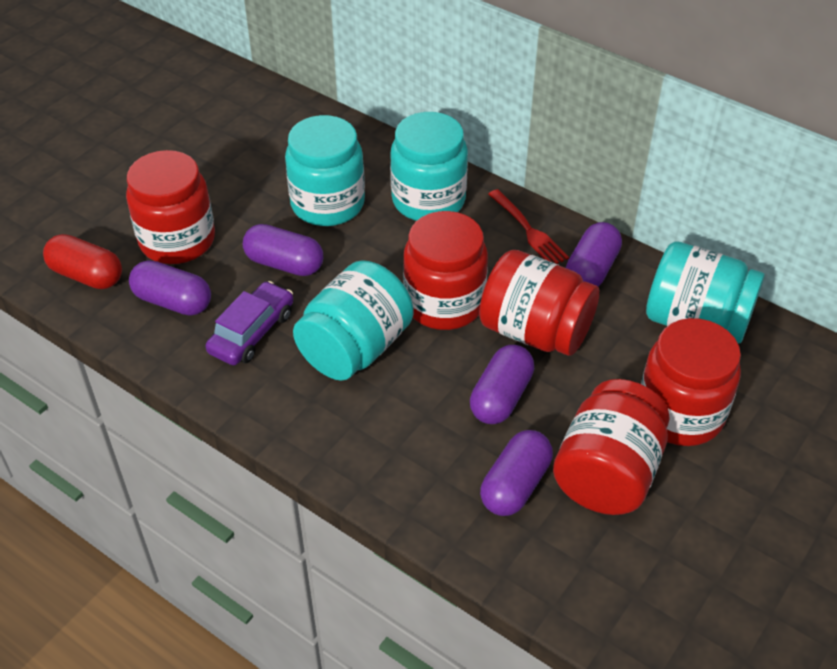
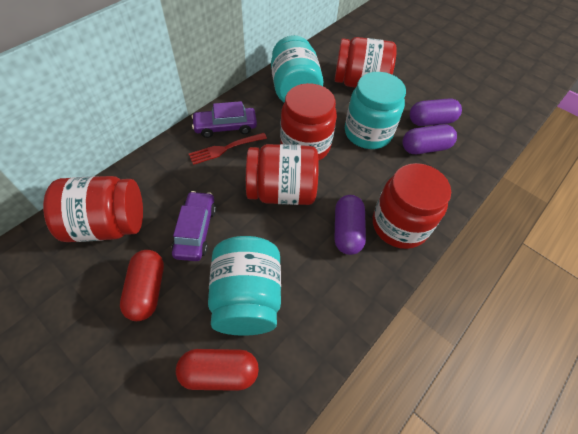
purple capsule: 5 -> 3
purple car: 1 -> 2
red capsule: 1 -> 2
turquoise jar: 4 -> 3

